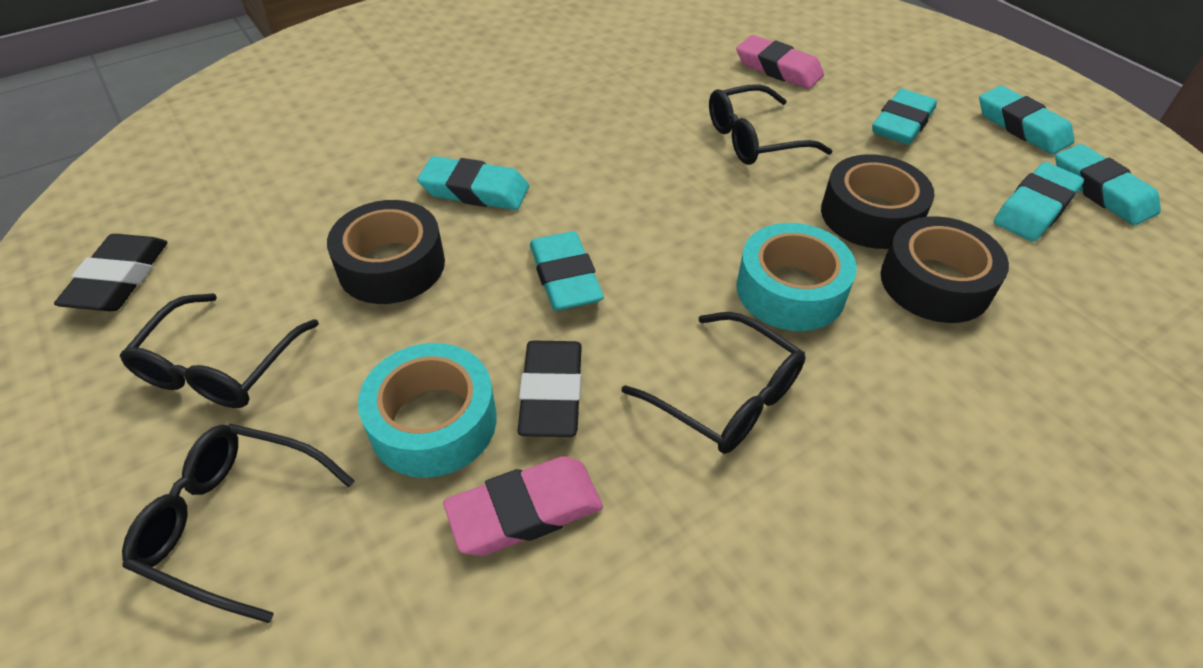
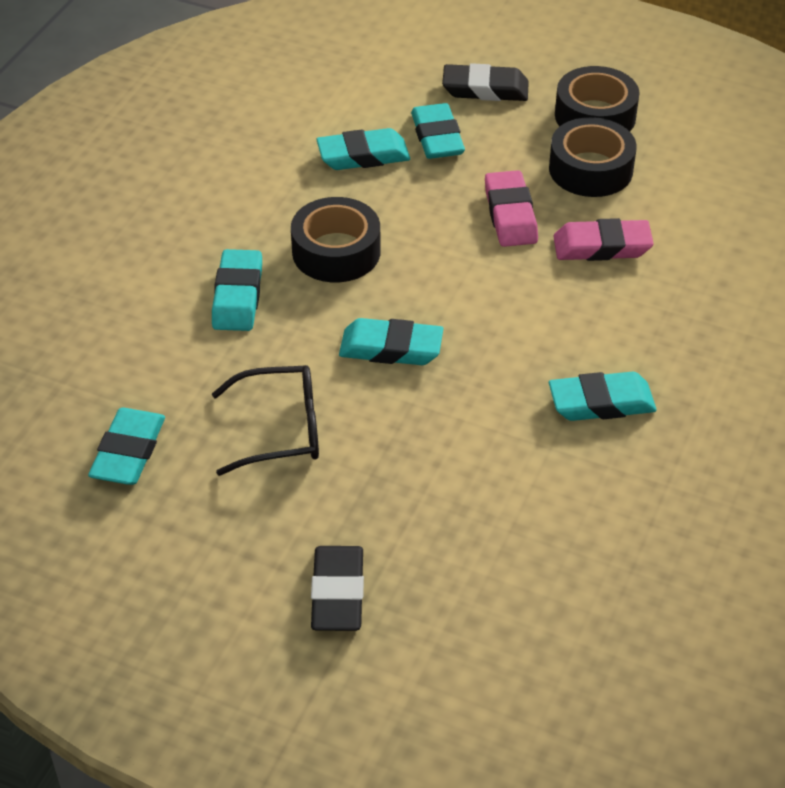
black glasses: 4 -> 1
turquoise tape: 2 -> 0

